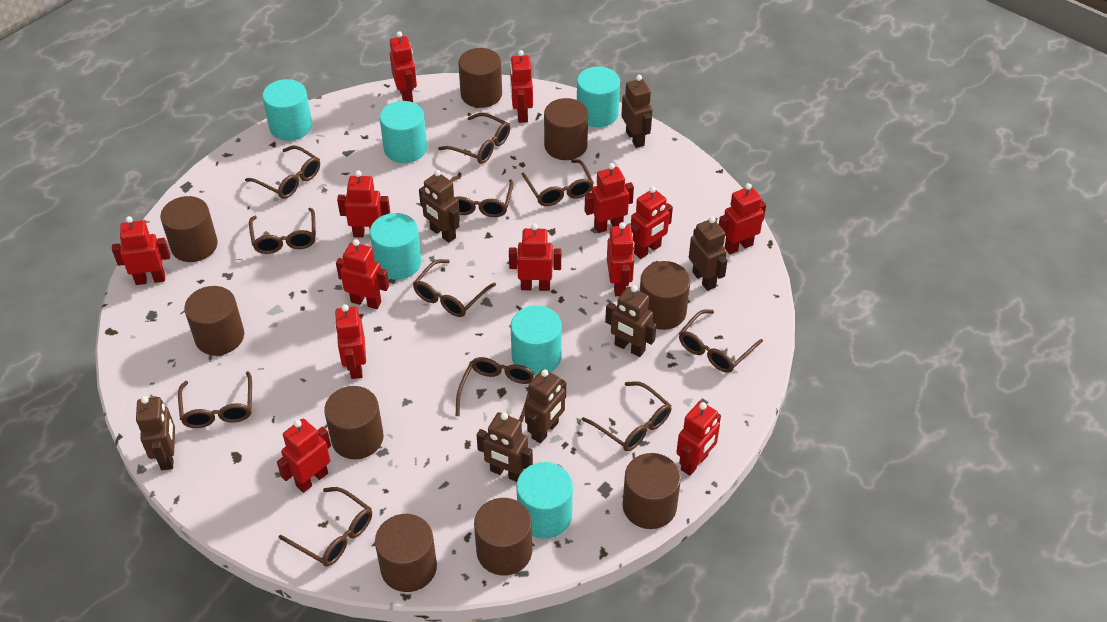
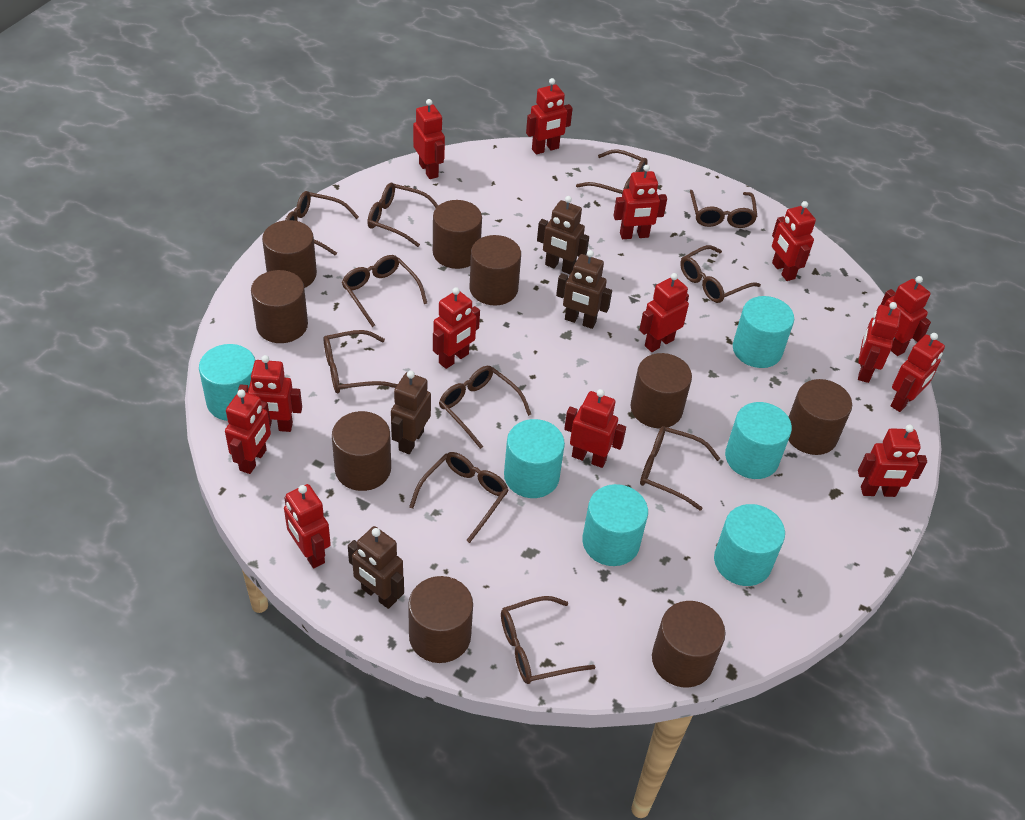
brown robot: 7 -> 4
red robot: 13 -> 14

